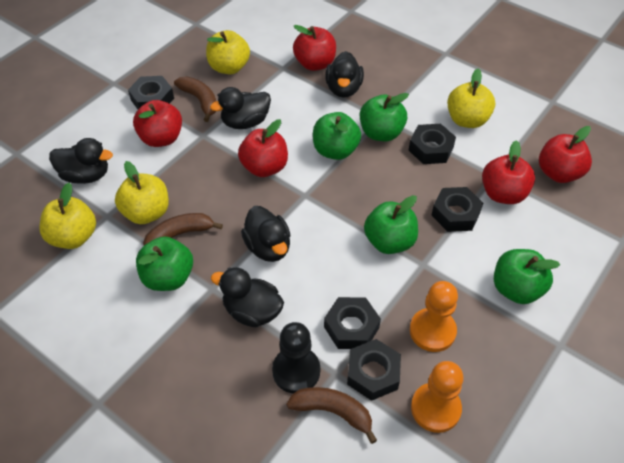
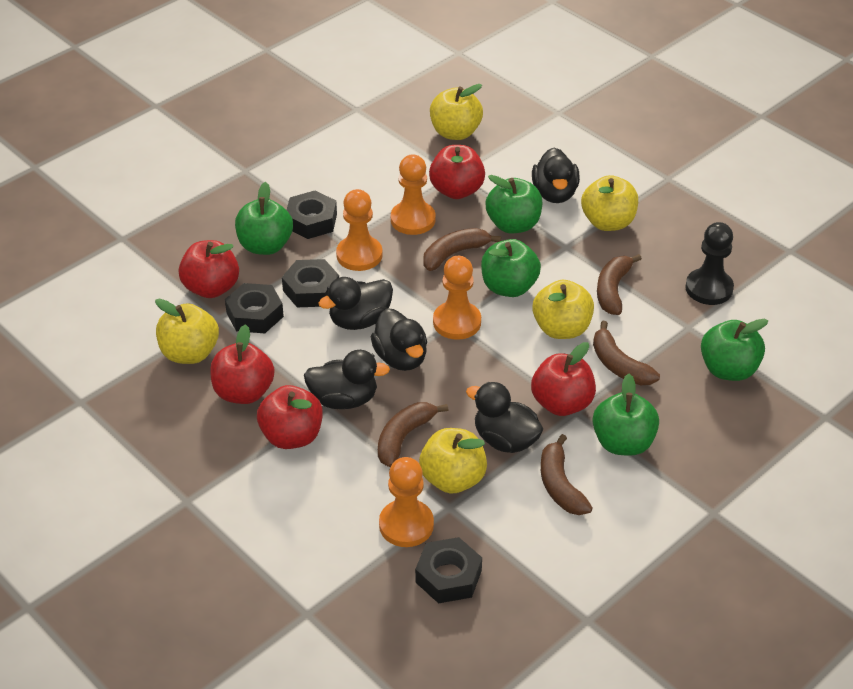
black nut: 5 -> 4
brown banana: 3 -> 5
orange pawn: 2 -> 4
yellow apple: 4 -> 5

